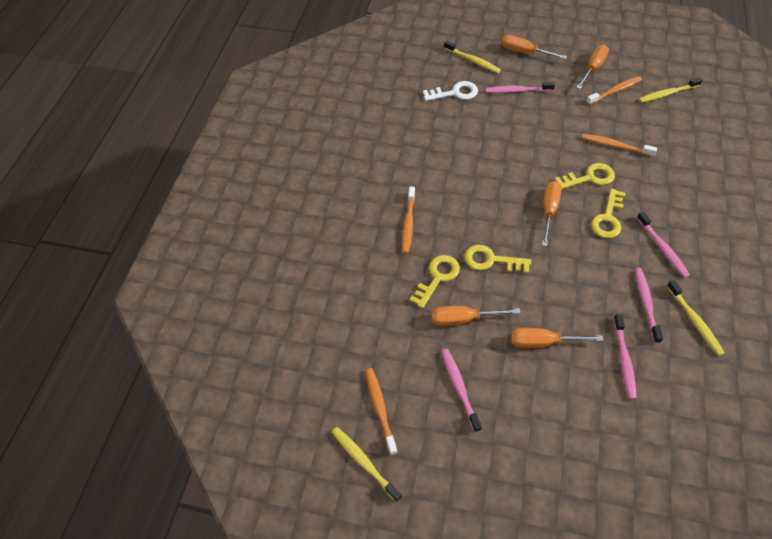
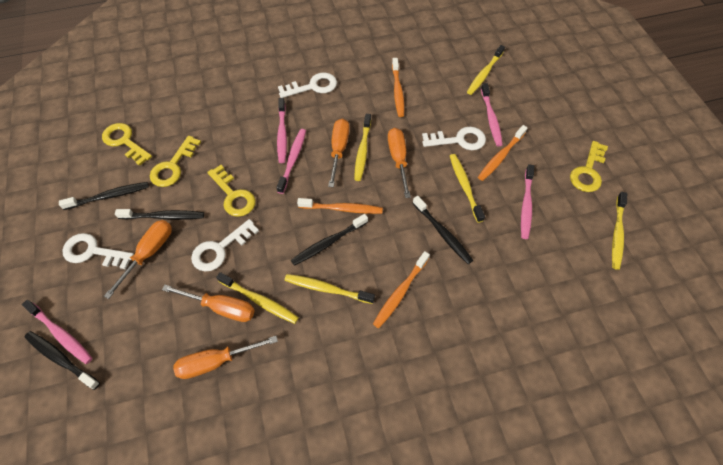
black toothbrush: 0 -> 5
white key: 1 -> 4
yellow toothbrush: 4 -> 6

